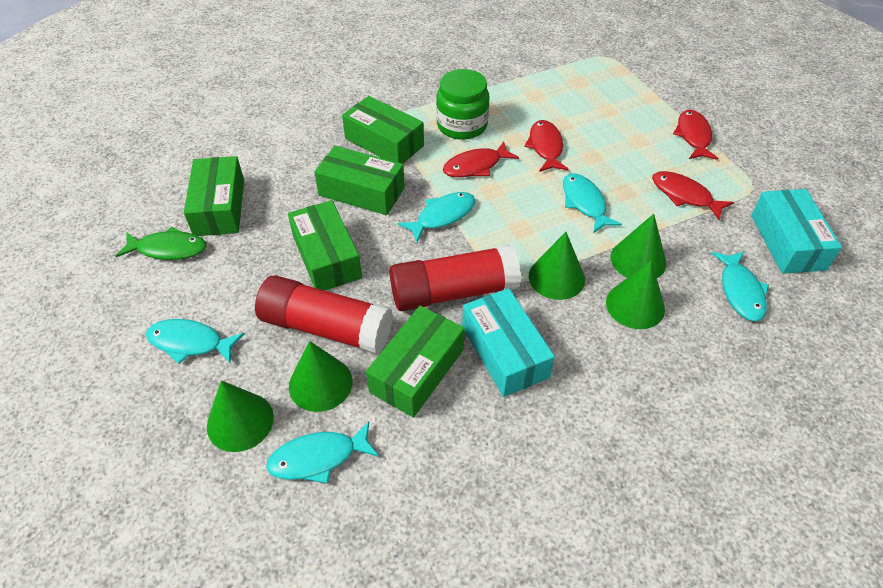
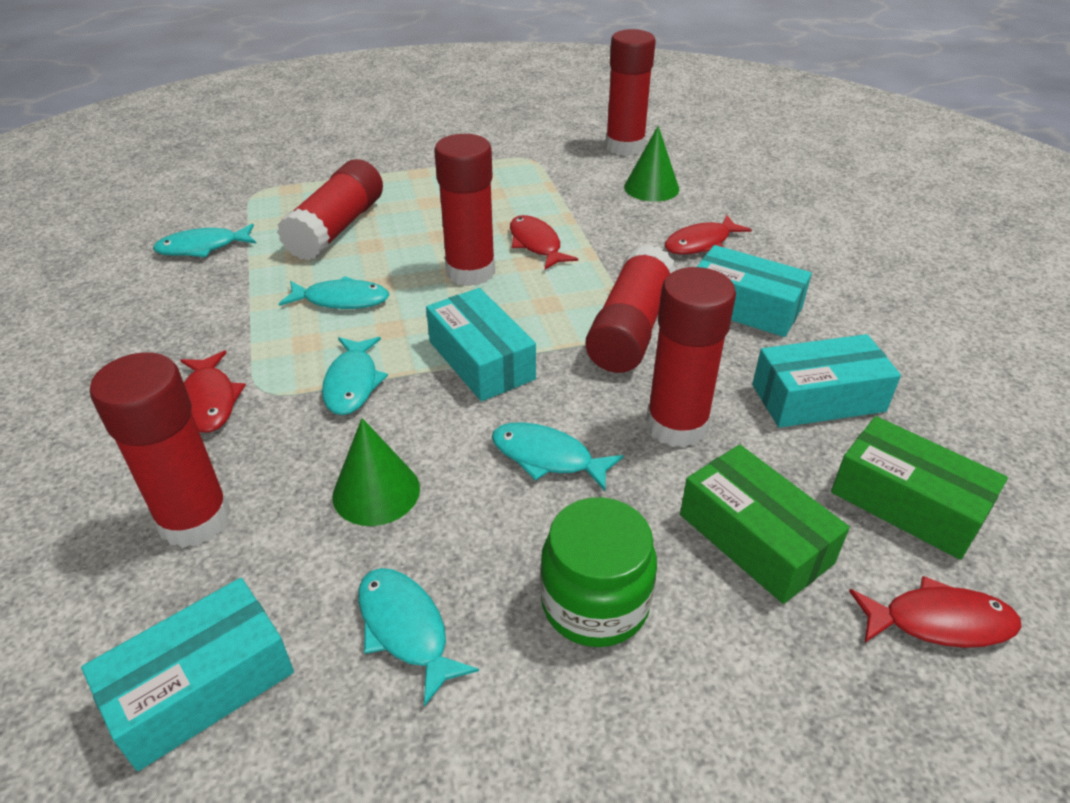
green box: 5 -> 2
green cone: 5 -> 2
green fish: 1 -> 0
red glue stick: 2 -> 6
turquoise box: 2 -> 4

